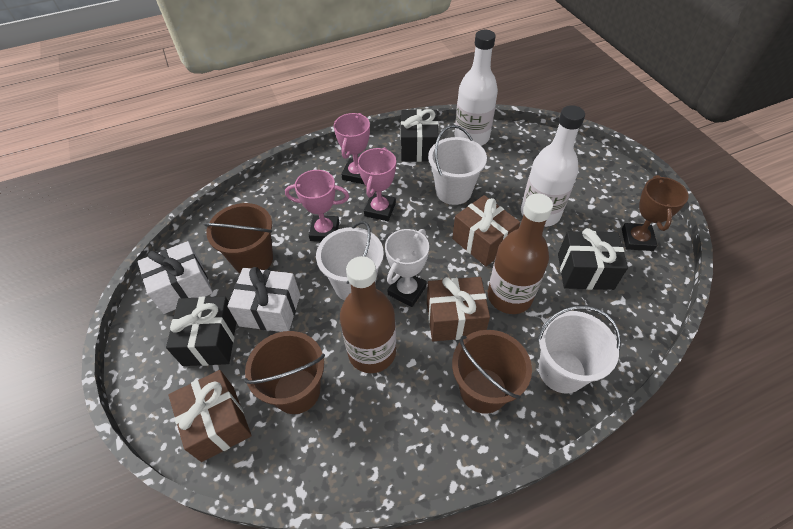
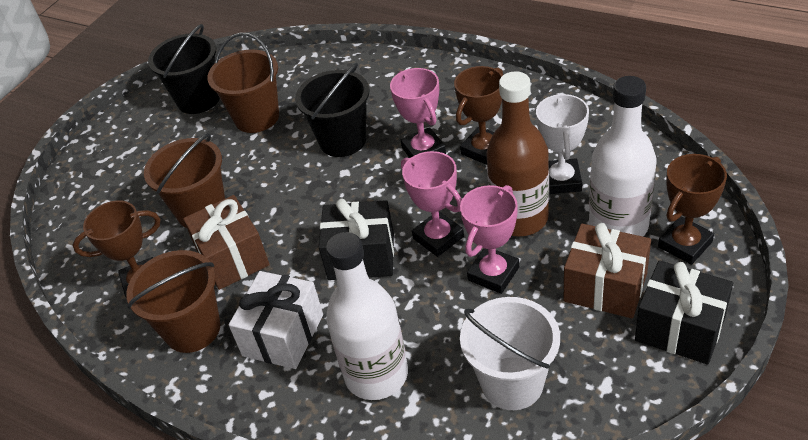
black bucket: 0 -> 2
black gift: 3 -> 2
brown bottle: 2 -> 1
brown gift: 3 -> 2
brown trophy: 1 -> 3
white bucket: 3 -> 1
white gift: 2 -> 1

